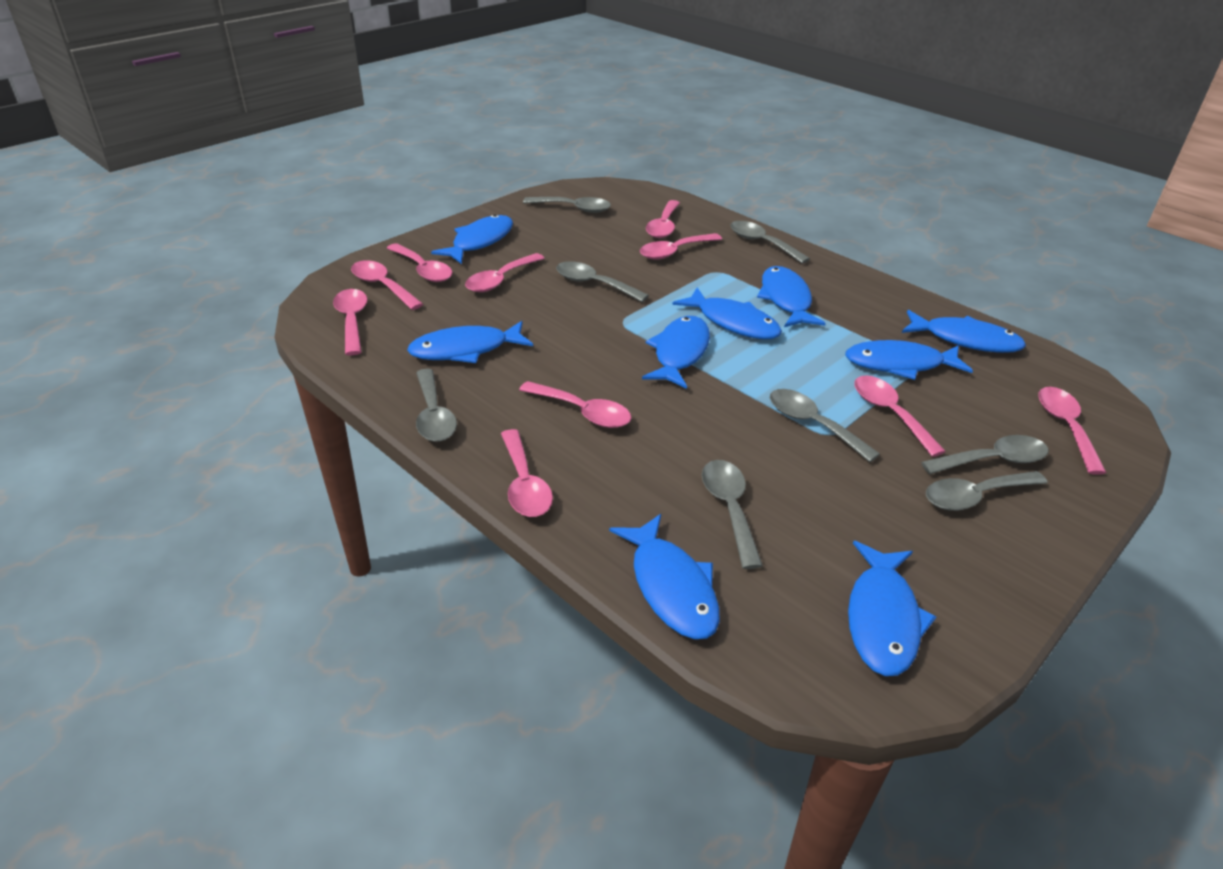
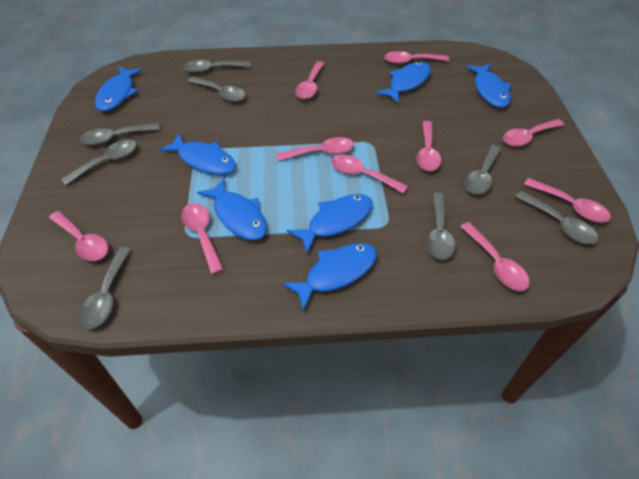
blue fish: 9 -> 7

